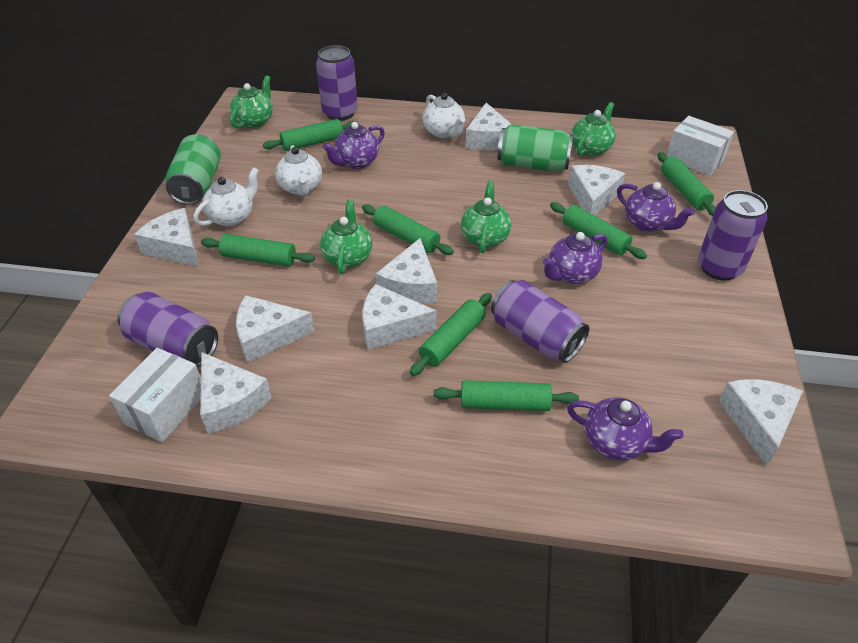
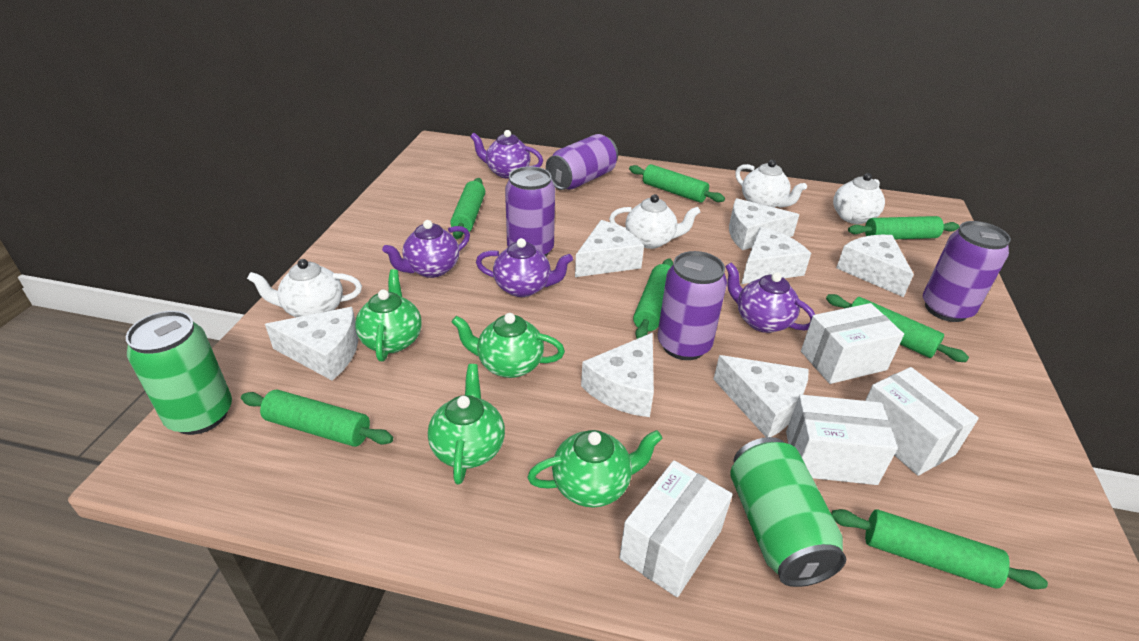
white box: 2 -> 4
white cheese: 8 -> 7
white teapot: 3 -> 4

